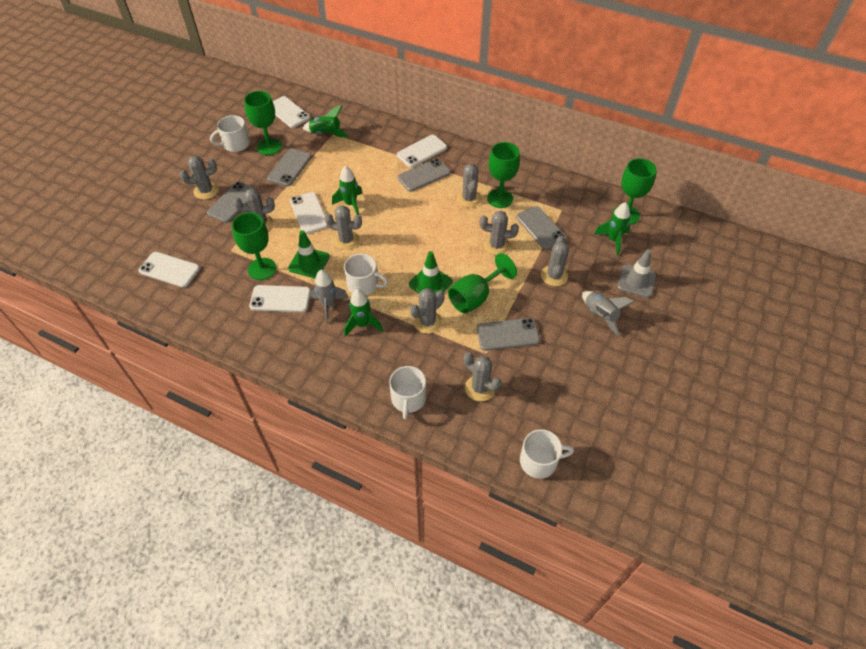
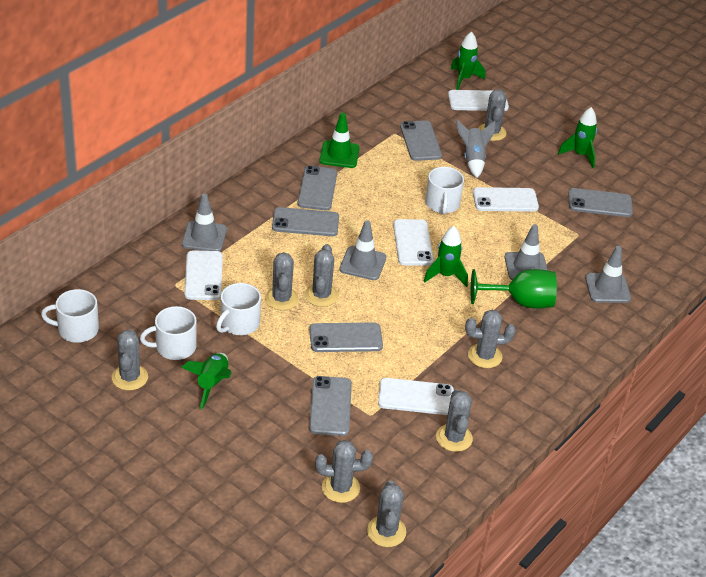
green goblet: 5 -> 1
green traffic cone: 2 -> 1
grey phone: 5 -> 6
grey rocket: 2 -> 1
grey traffic cone: 1 -> 4

